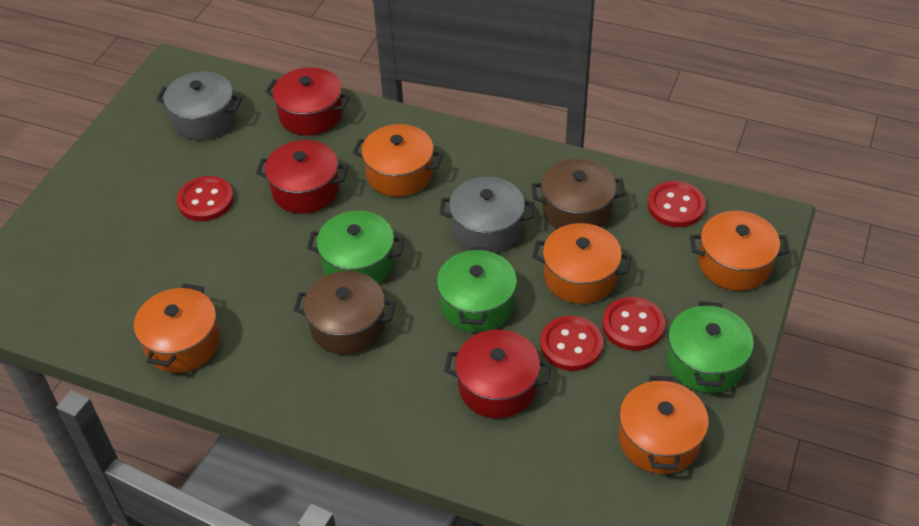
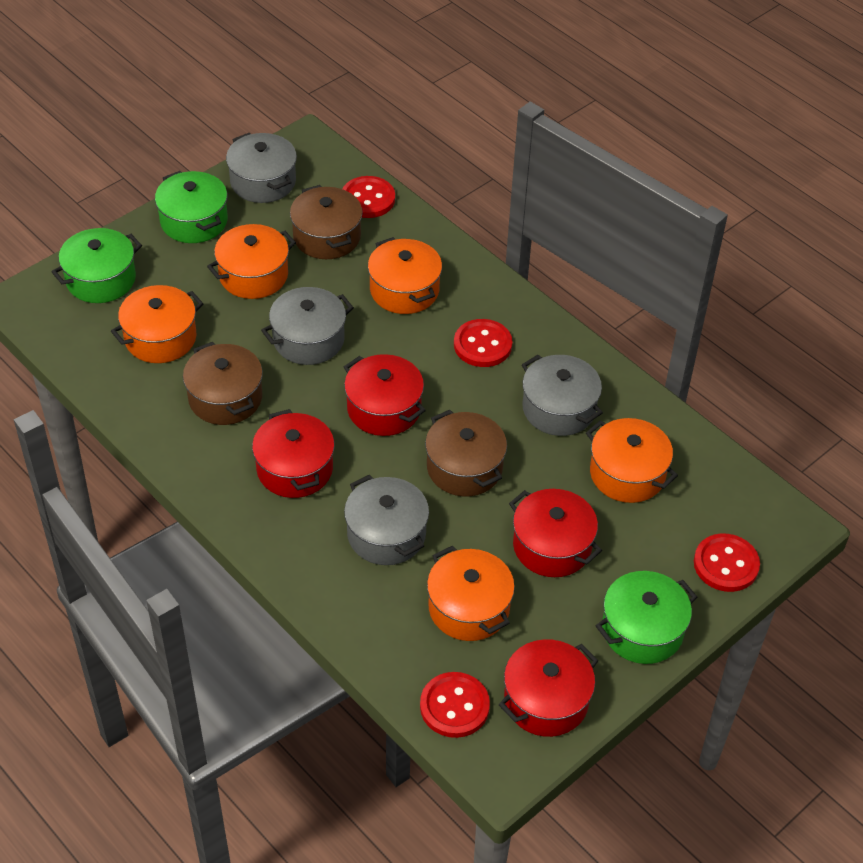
brown pot: 2 -> 3
grey pot: 2 -> 4
red pot: 3 -> 4

